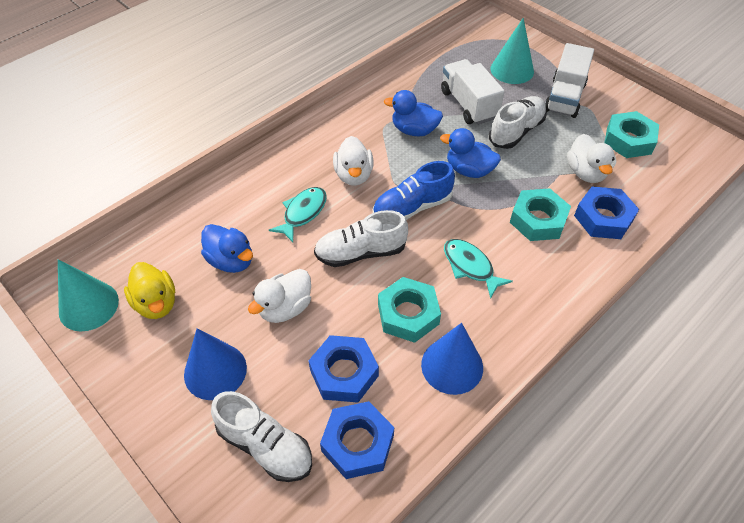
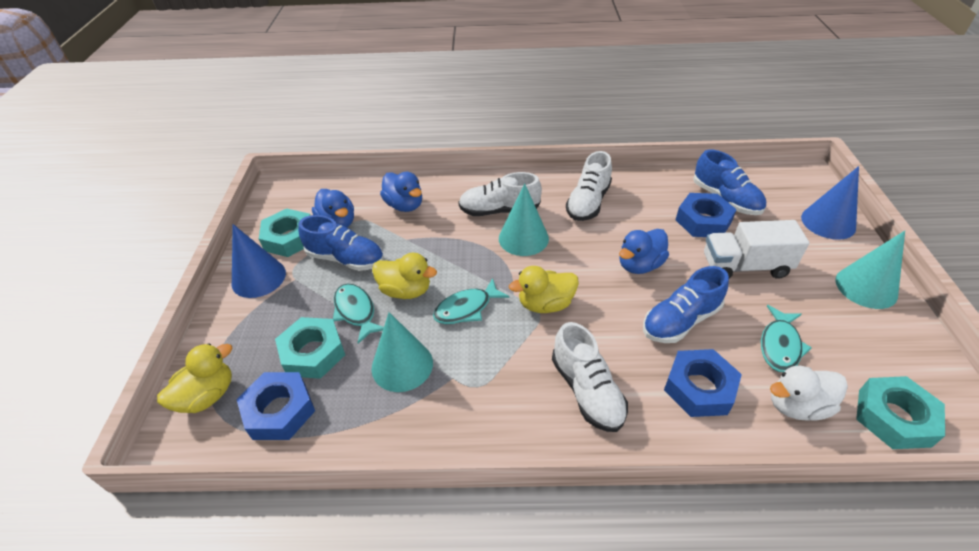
blue shoe: 1 -> 3
turquoise cone: 2 -> 3
turquoise fish: 2 -> 3
white duck: 3 -> 1
white truck: 2 -> 1
yellow duck: 1 -> 3

